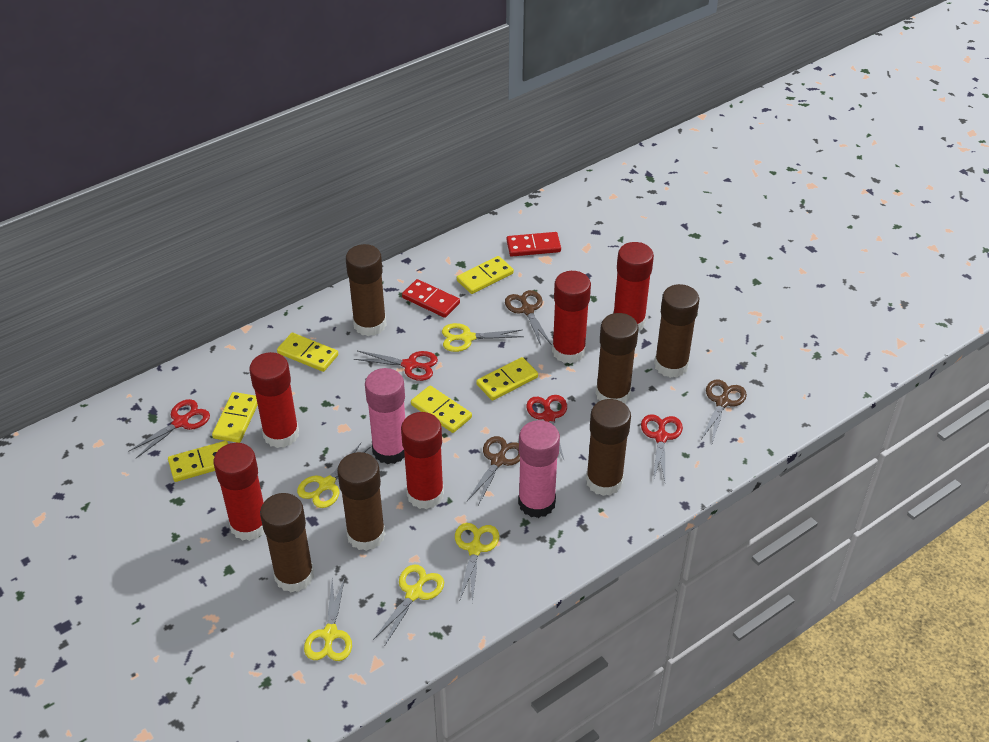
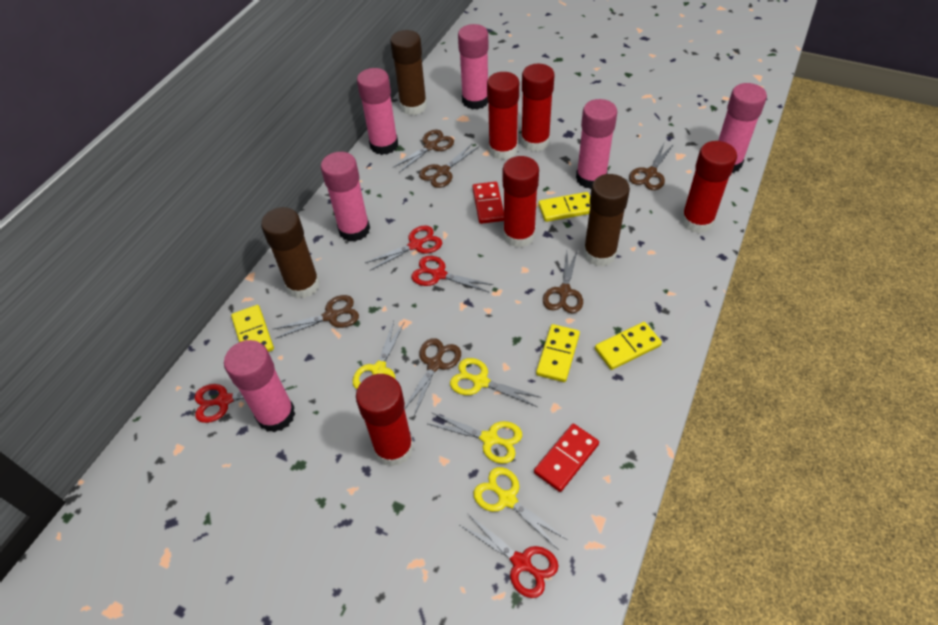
brown glue stick: 6 -> 3
brown scissors: 3 -> 6
pink glue stick: 2 -> 6
yellow domino: 6 -> 4
yellow scissors: 5 -> 4

